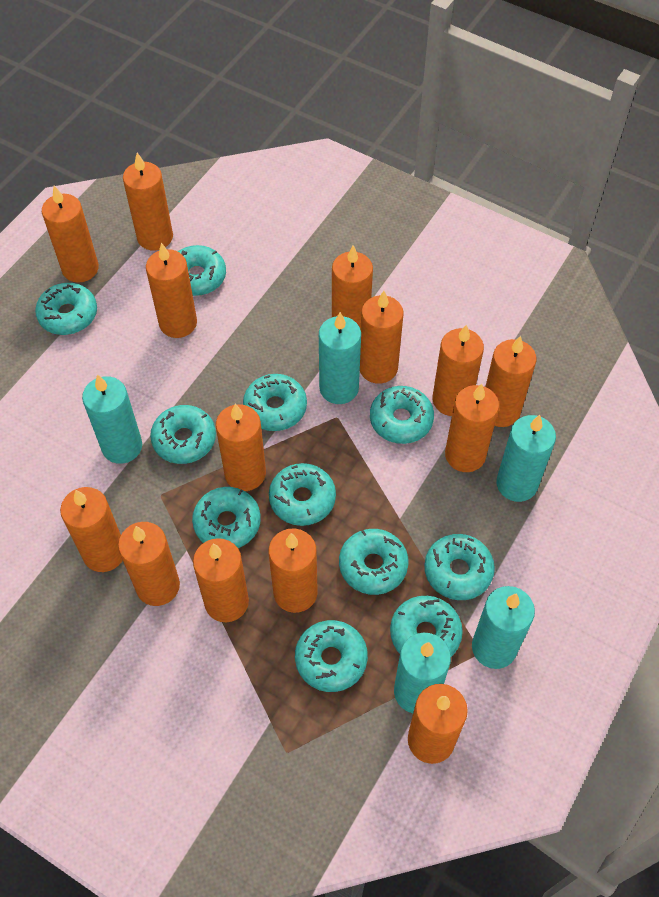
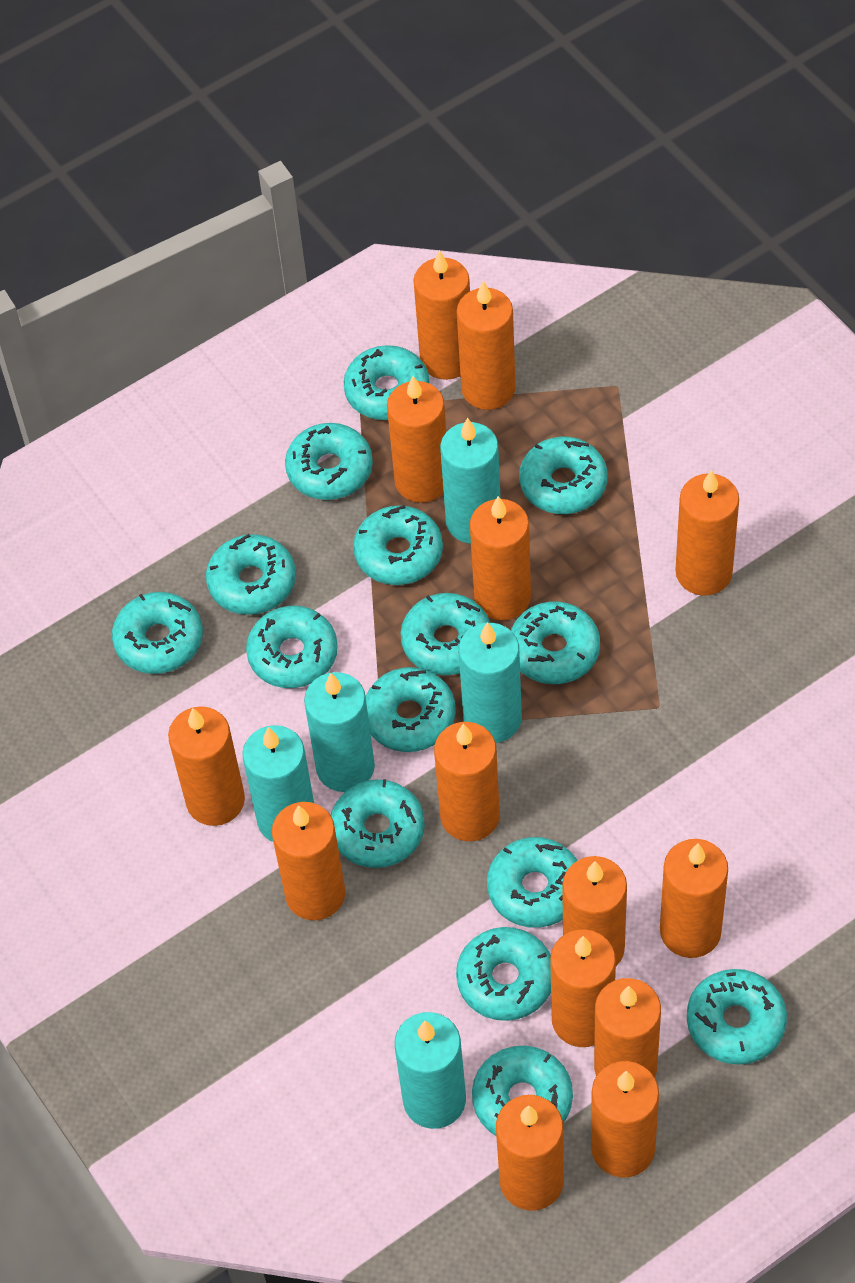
turquoise donut: 11 -> 15

